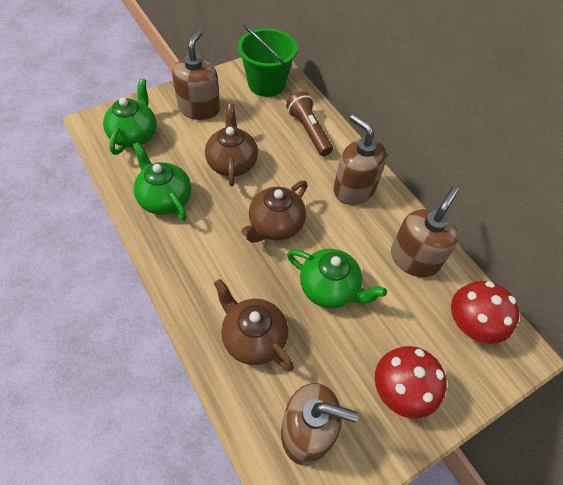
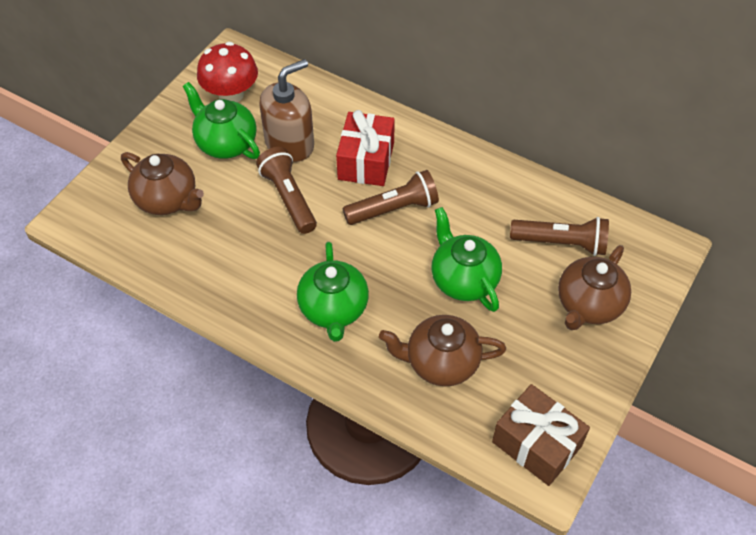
brown flashlight: 1 -> 3
brown gift: 0 -> 1
brown soap dispenser: 4 -> 1
green bucket: 1 -> 0
red gift: 0 -> 1
red mushroom: 2 -> 1

